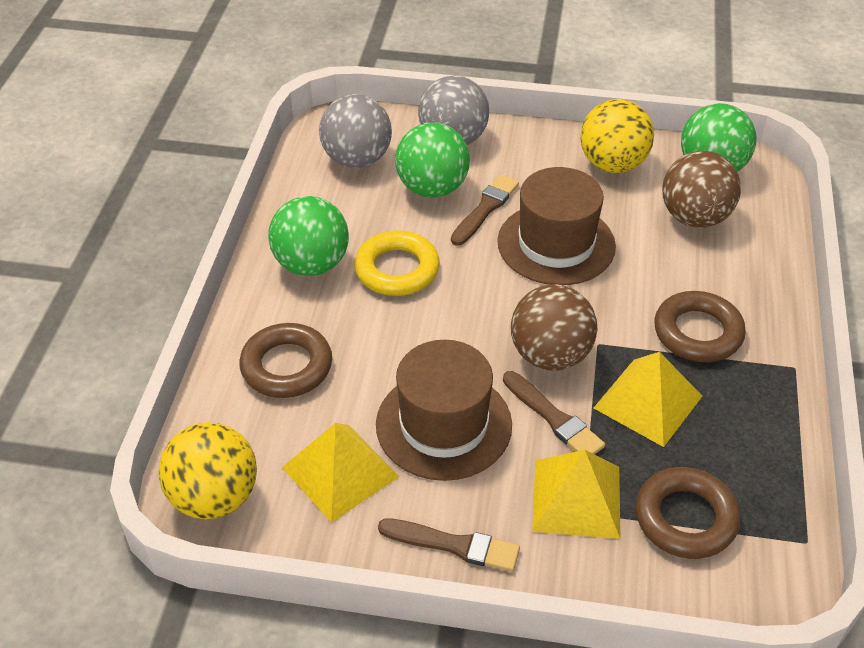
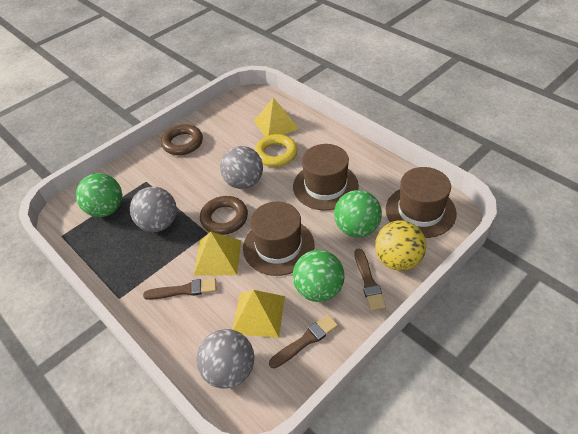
brown ball: 2 -> 0
brown hat: 2 -> 3
brown ring: 3 -> 2
grey ball: 2 -> 3
yellow ball: 2 -> 1

